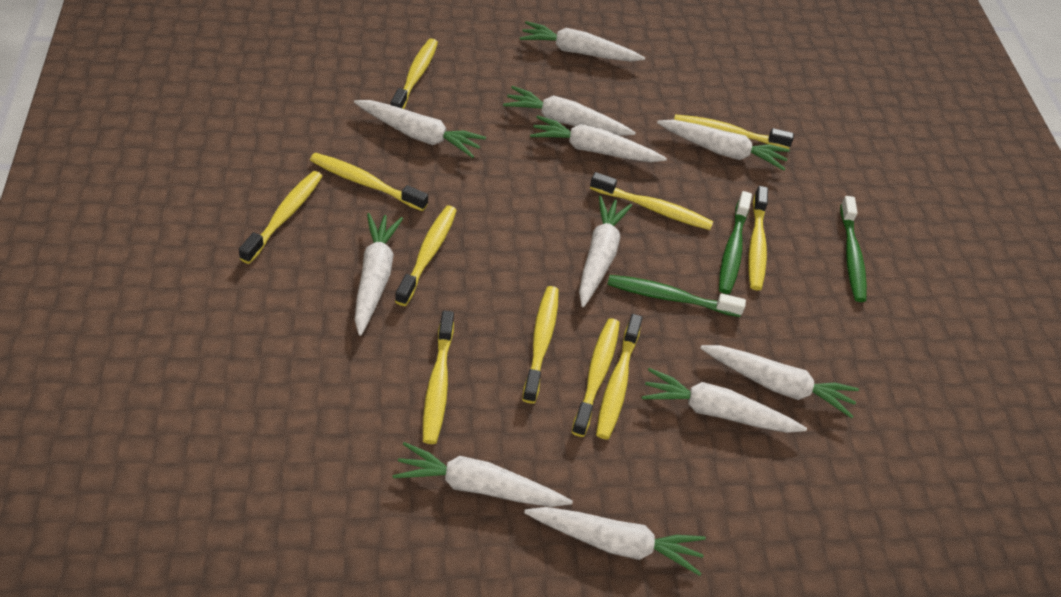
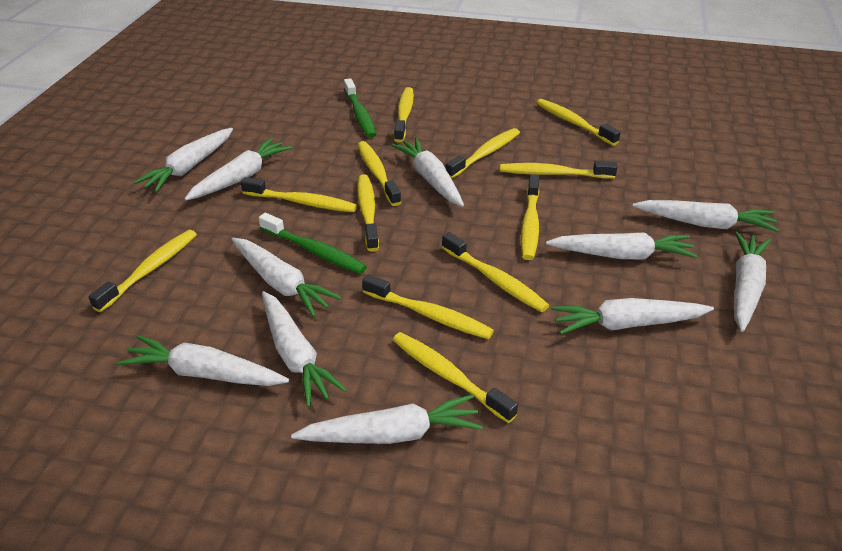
green toothbrush: 3 -> 2
yellow toothbrush: 11 -> 12

